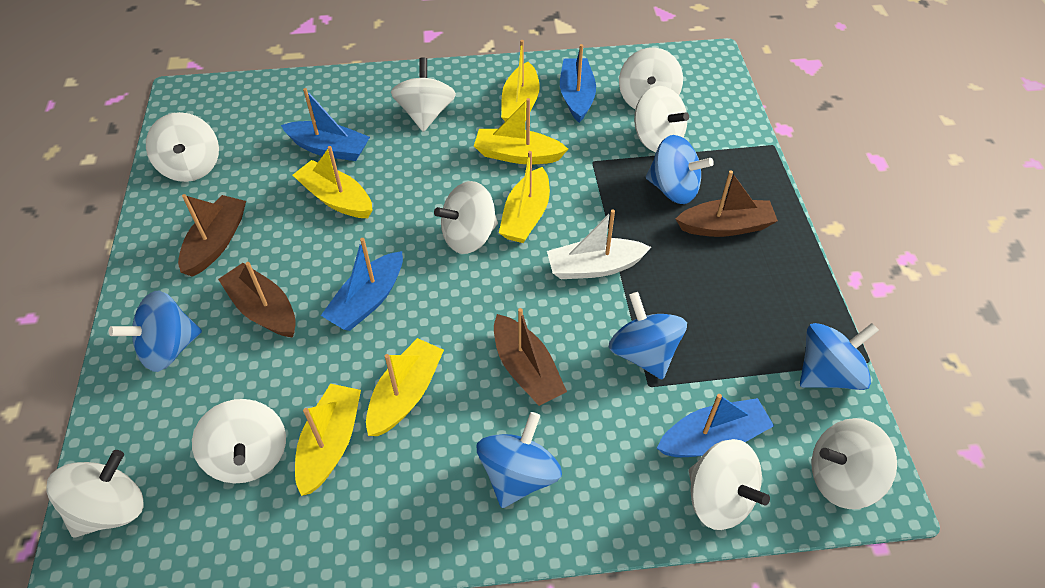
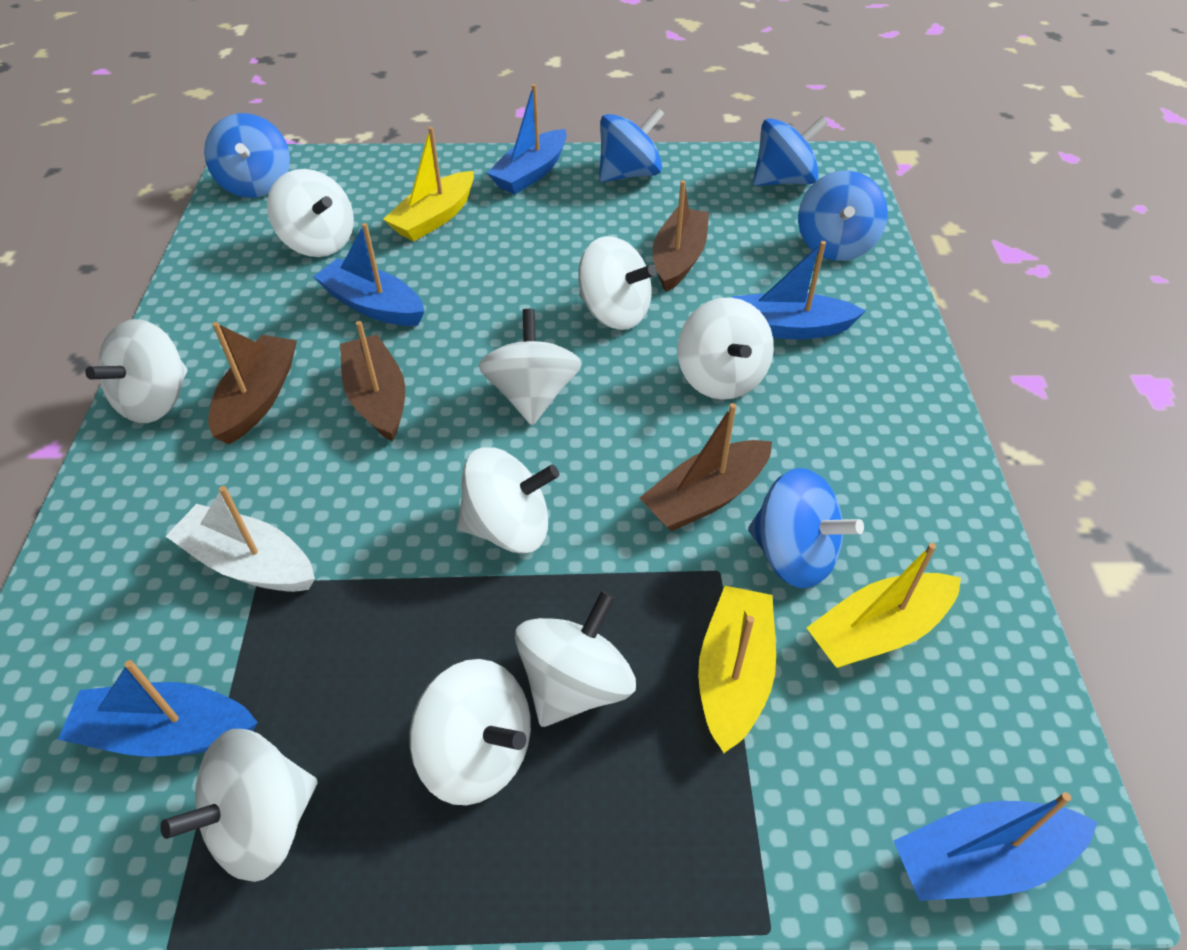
blue boat: 4 -> 5
yellow boat: 6 -> 3

